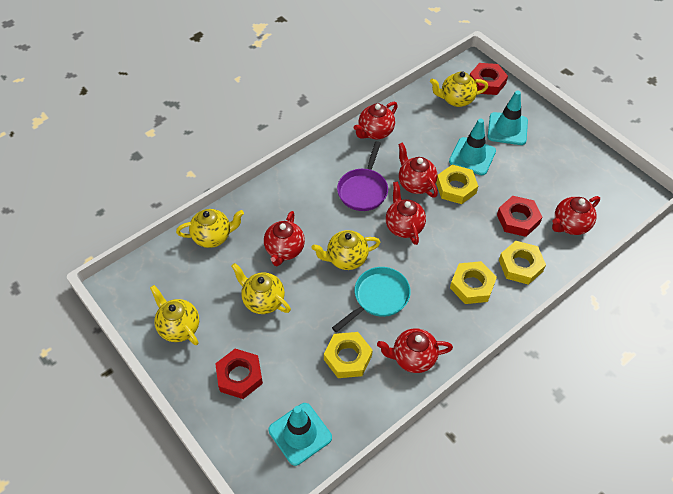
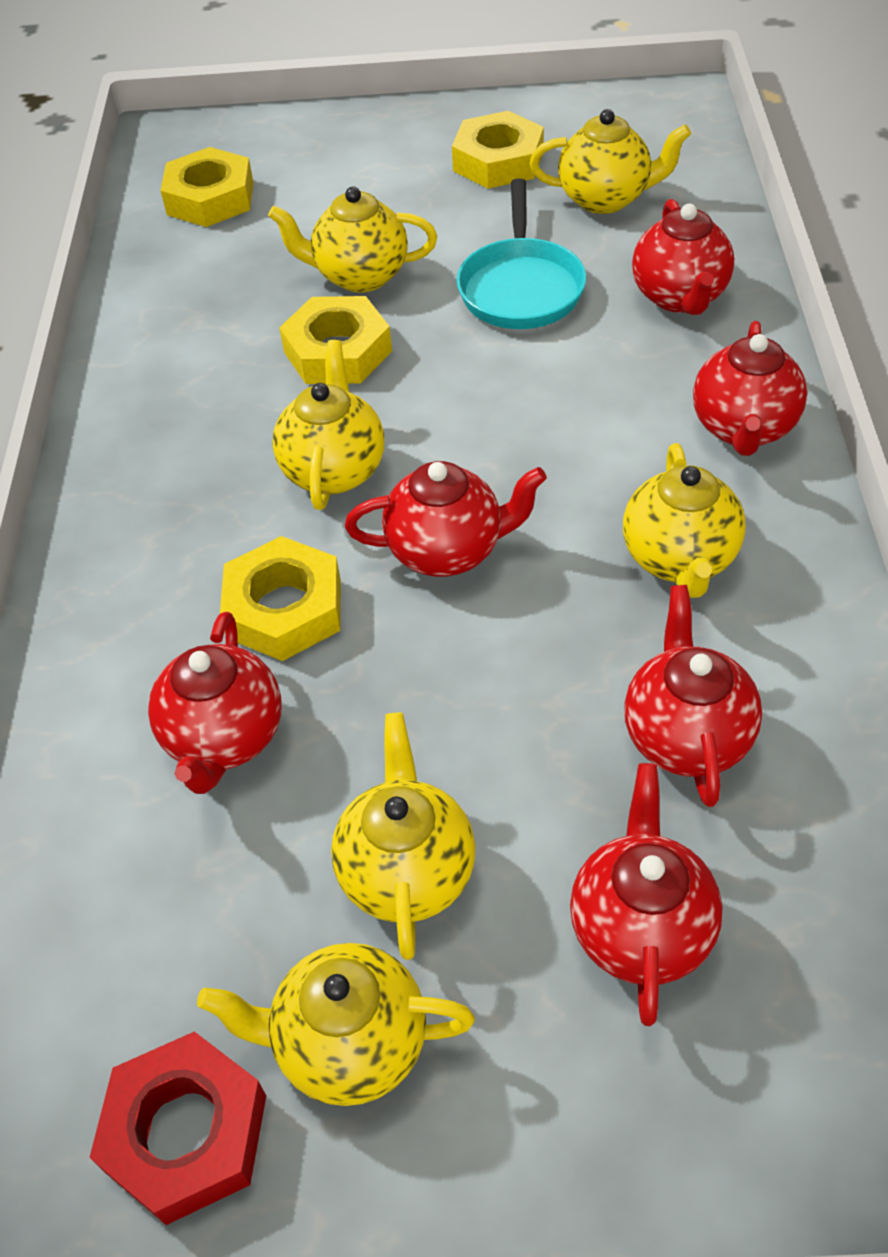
purple pan: 1 -> 0
red nut: 3 -> 1
turquoise traffic cone: 3 -> 0
yellow teapot: 5 -> 6

